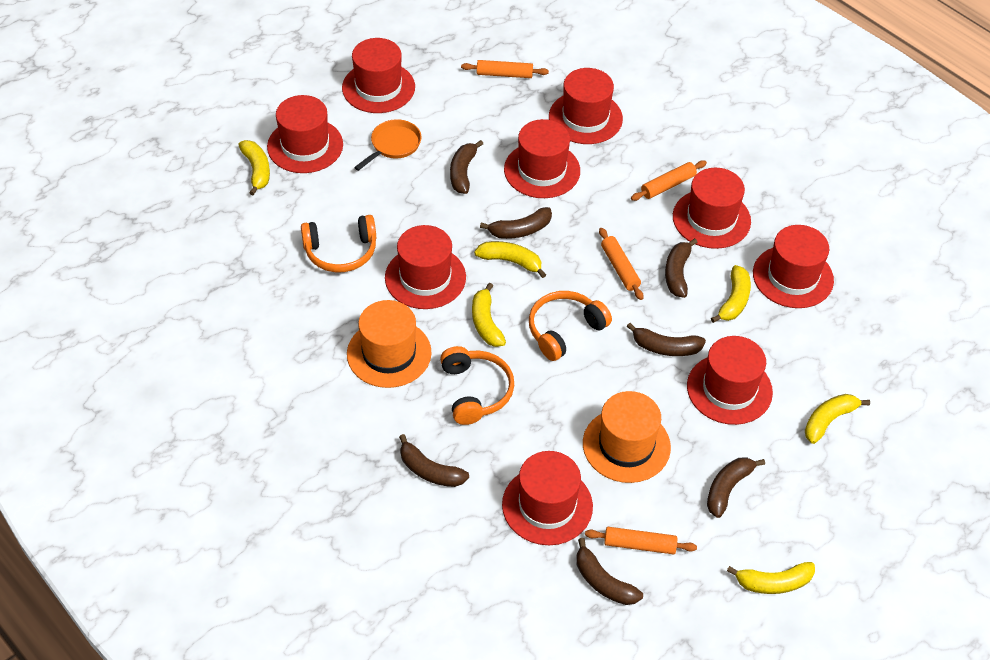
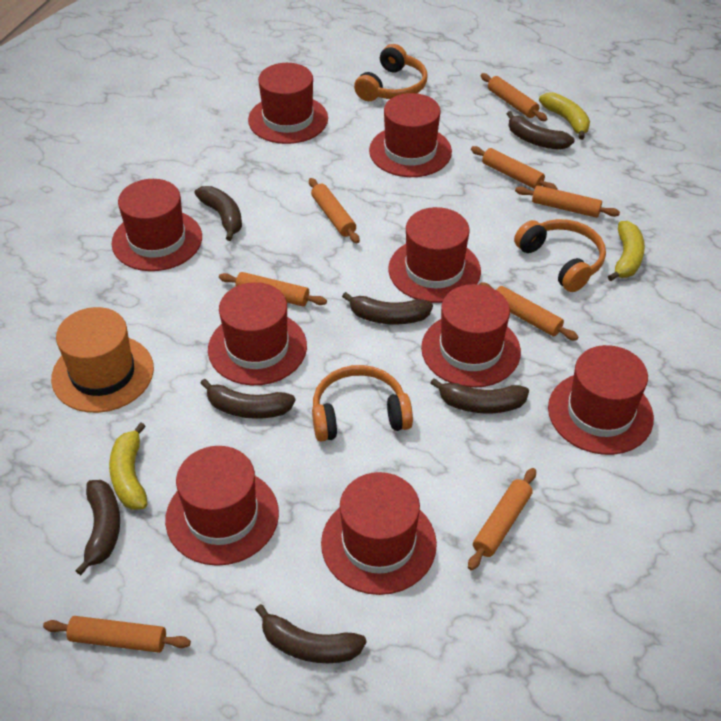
orange hat: 2 -> 1
orange pan: 1 -> 0
orange rolling pin: 4 -> 8
yellow banana: 6 -> 3

